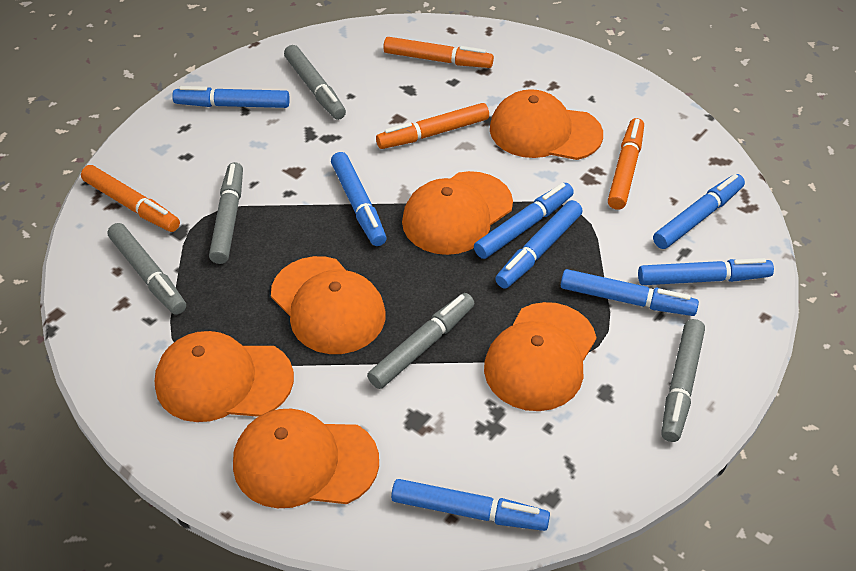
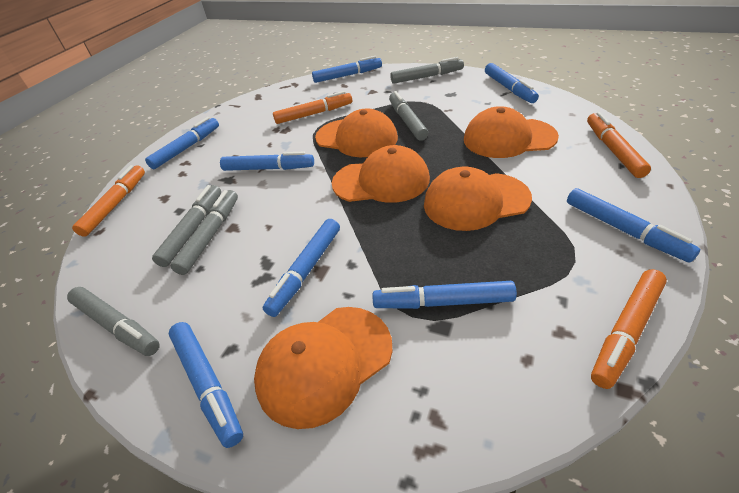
orange cap: 6 -> 5

